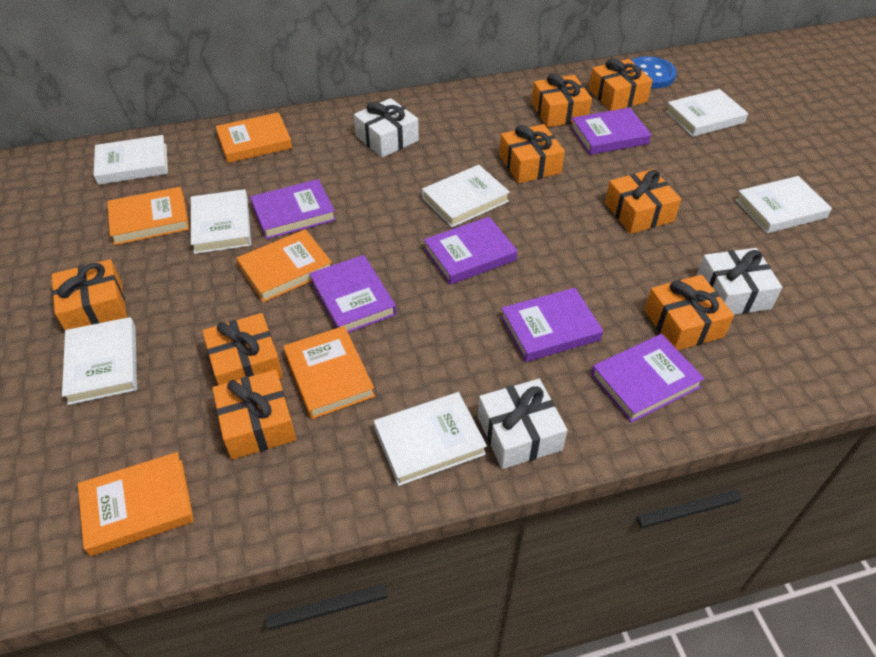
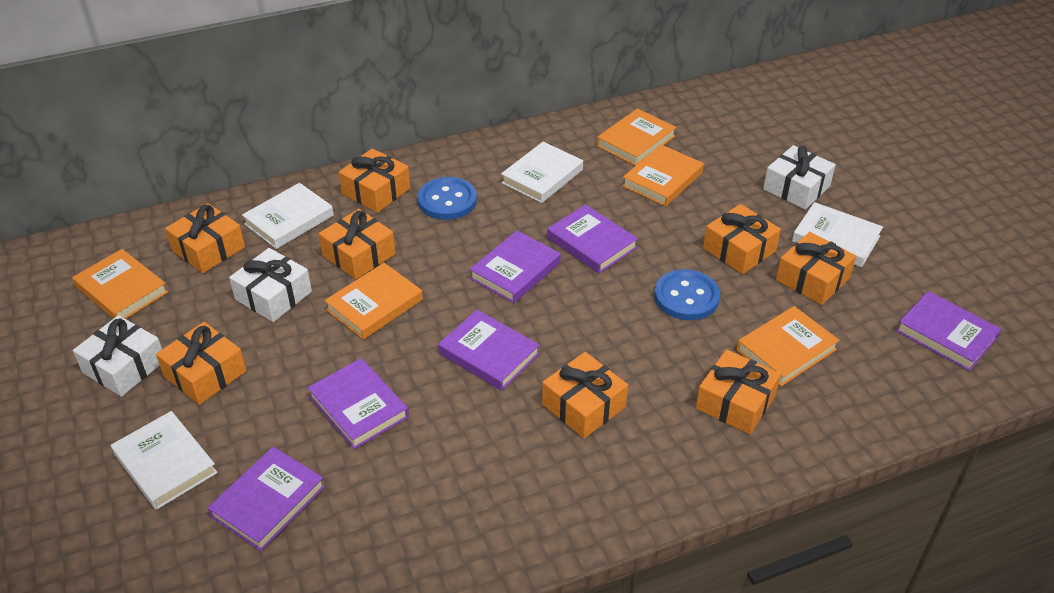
blue button: 1 -> 2
white book: 7 -> 4

